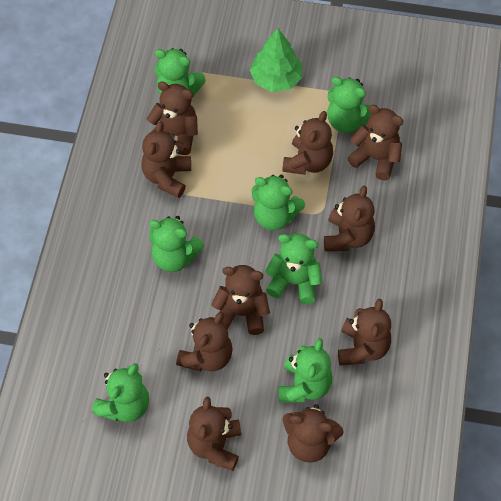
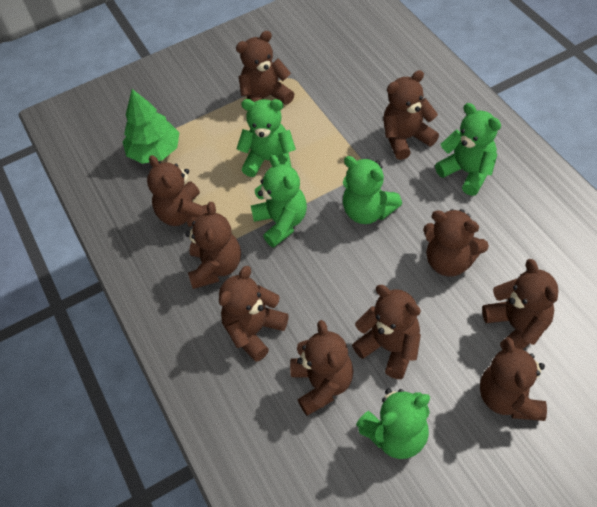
green teddy bear: 7 -> 5

